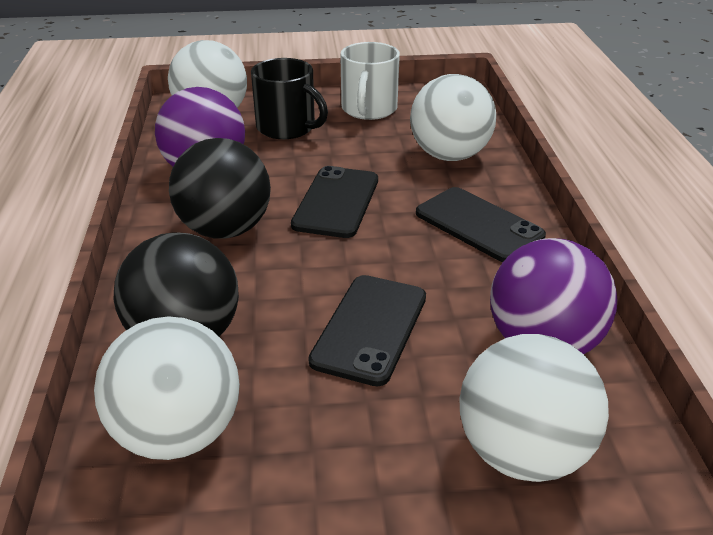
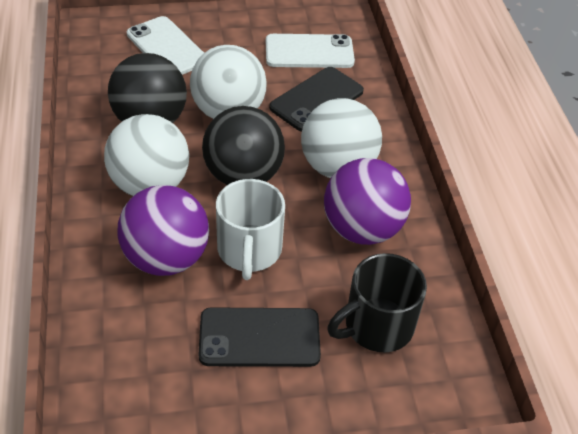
black phone: 3 -> 2
white ball: 4 -> 3
white phone: 0 -> 2

